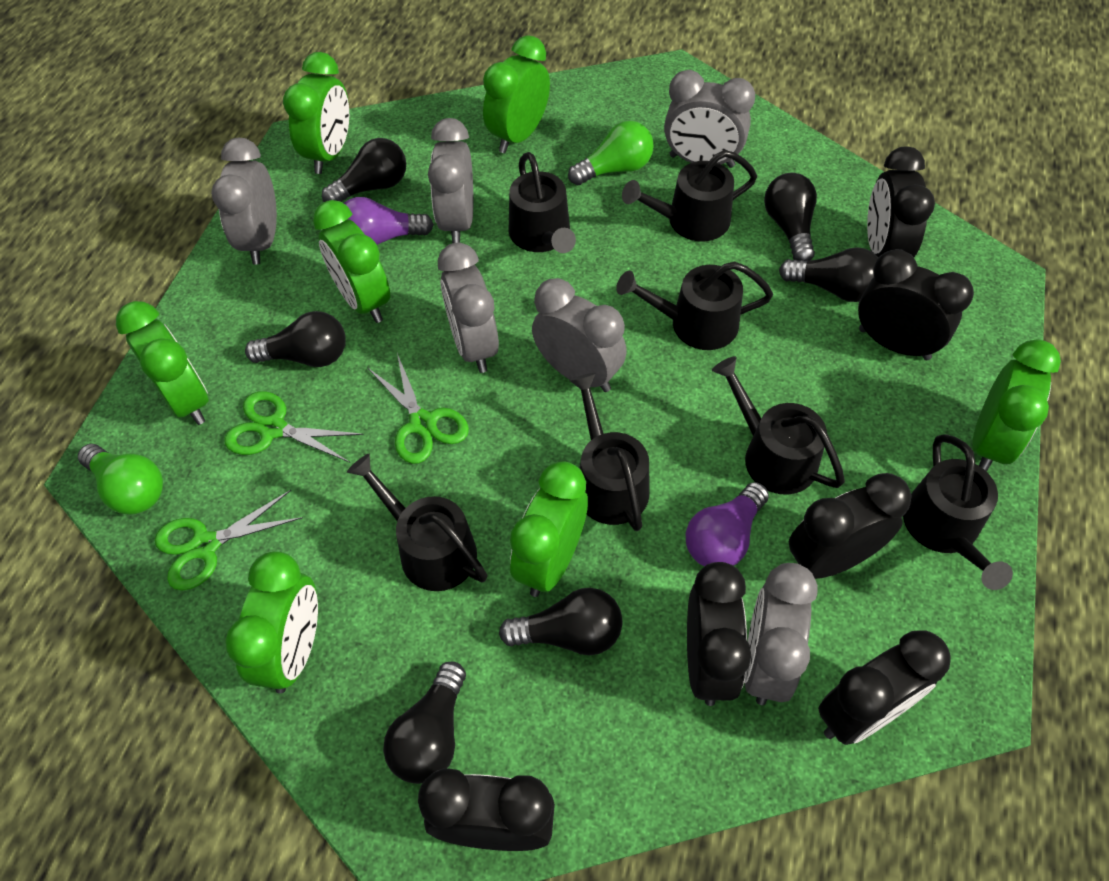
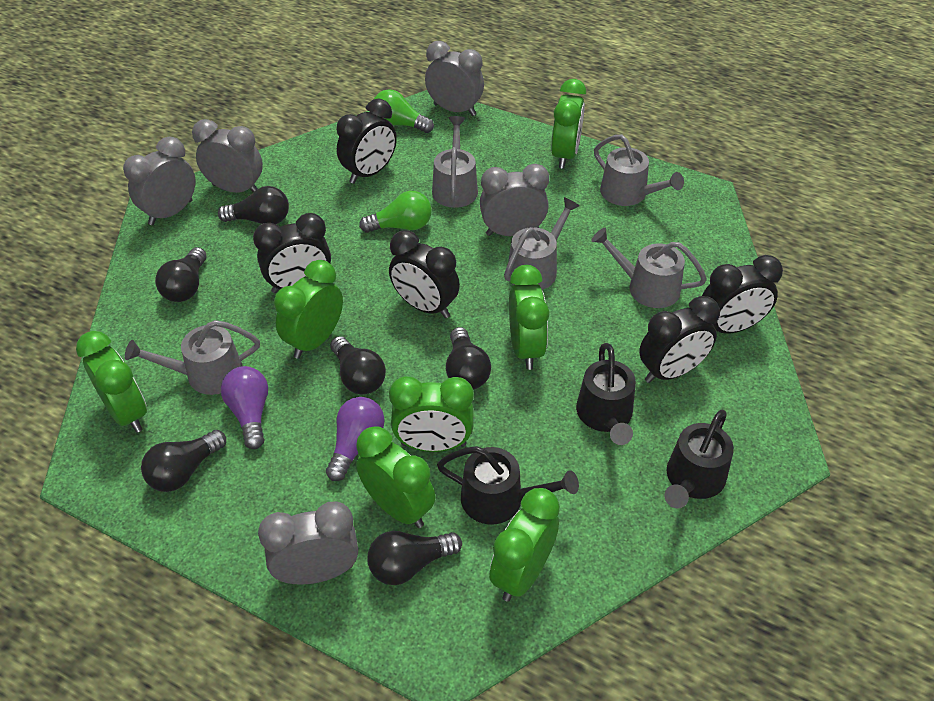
black clock: 6 -> 5
black watering can: 7 -> 3
green scissors: 3 -> 0
grey clock: 6 -> 5
grey watering can: 0 -> 5

